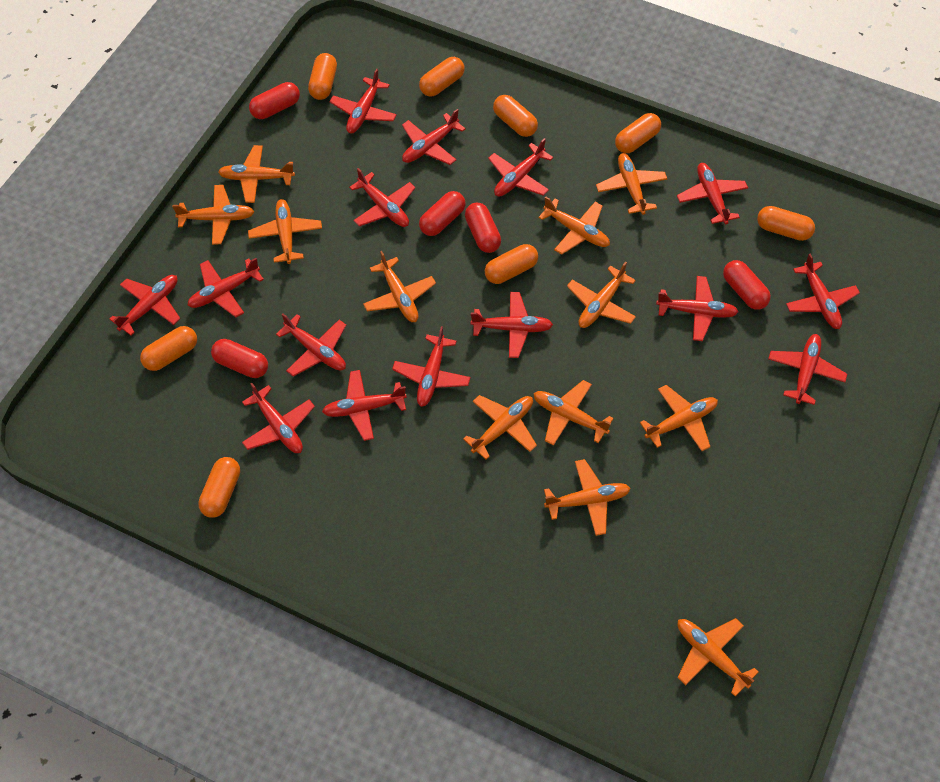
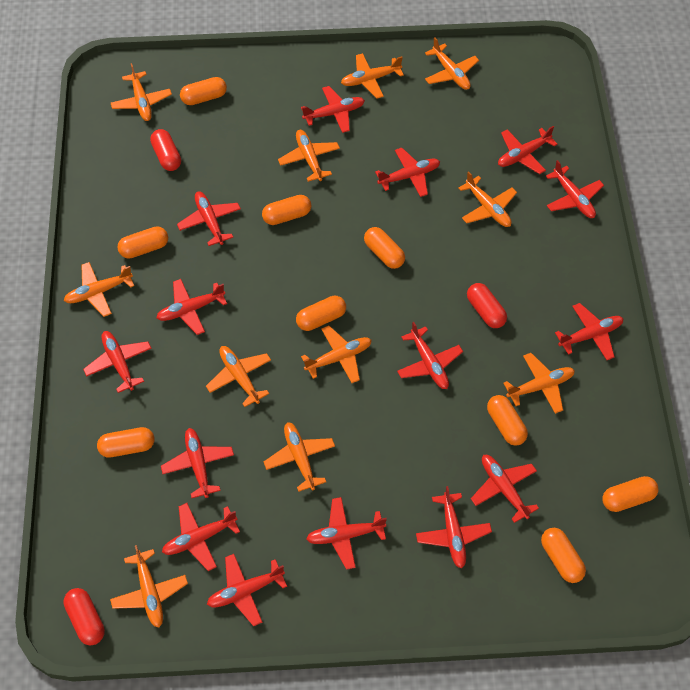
orange capsule: 8 -> 9
orange plane: 12 -> 11
red capsule: 5 -> 3

